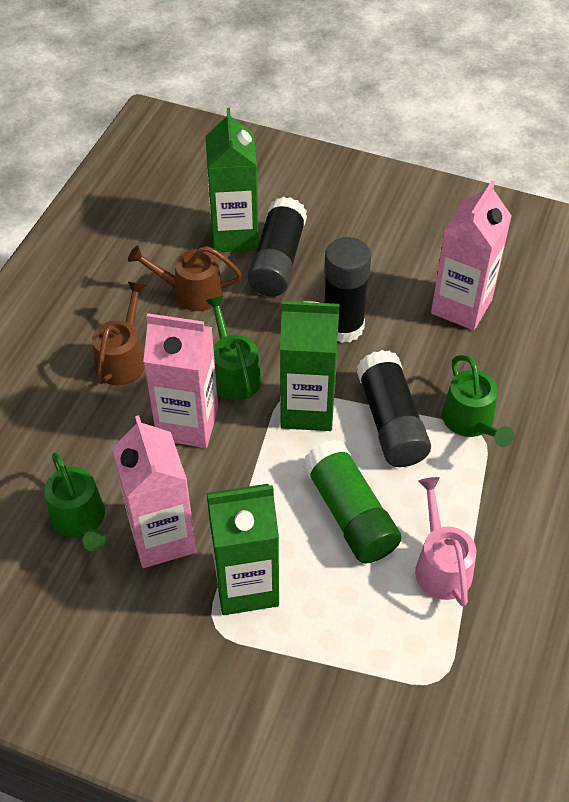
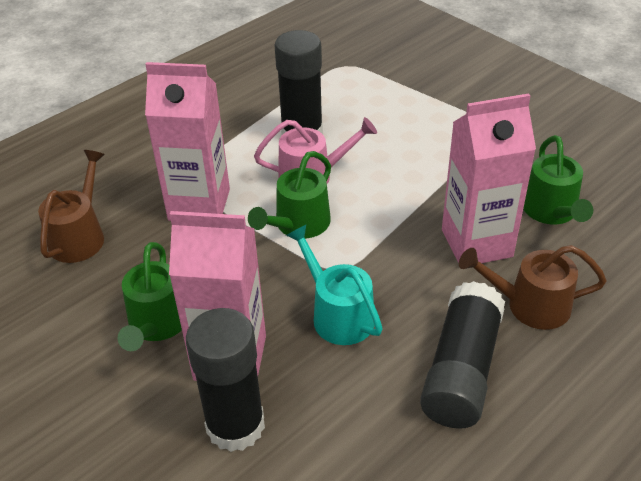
green carton: 3 -> 0
green glue stick: 1 -> 0
turquoise watering can: 0 -> 1

